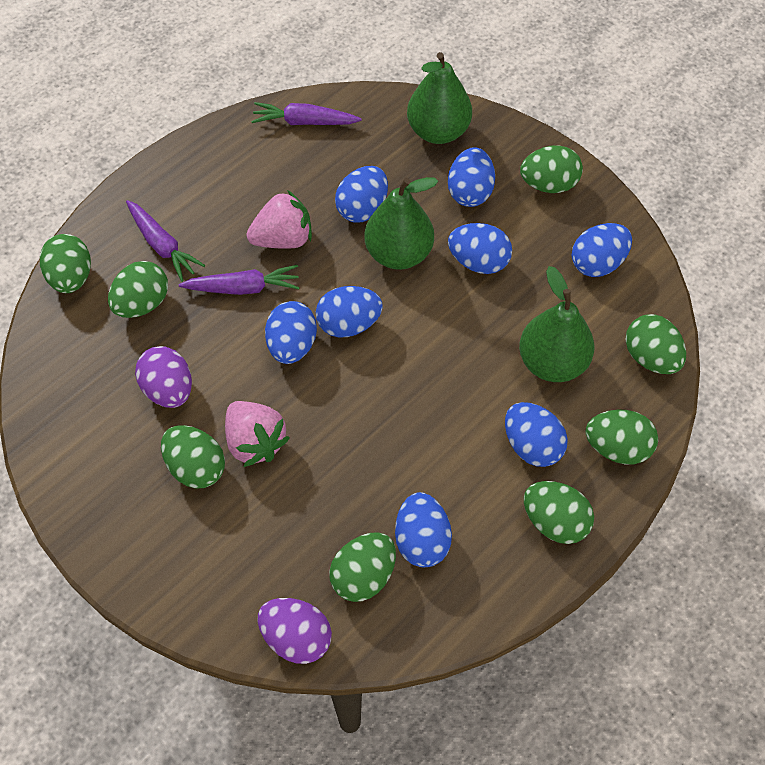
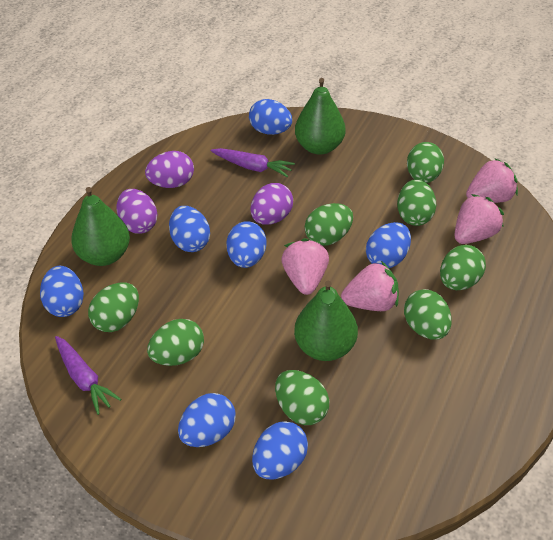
blue egg: 8 -> 7
pink strawberry: 2 -> 4
purple carrot: 3 -> 2
purple egg: 2 -> 3

